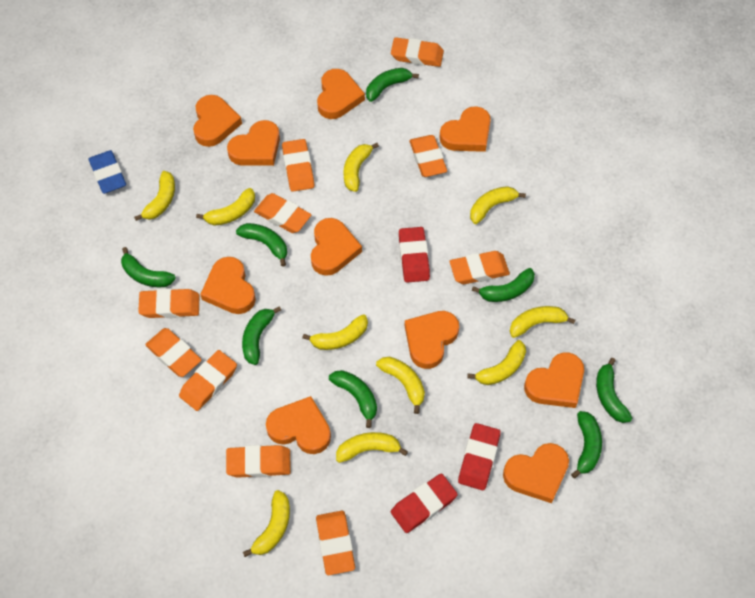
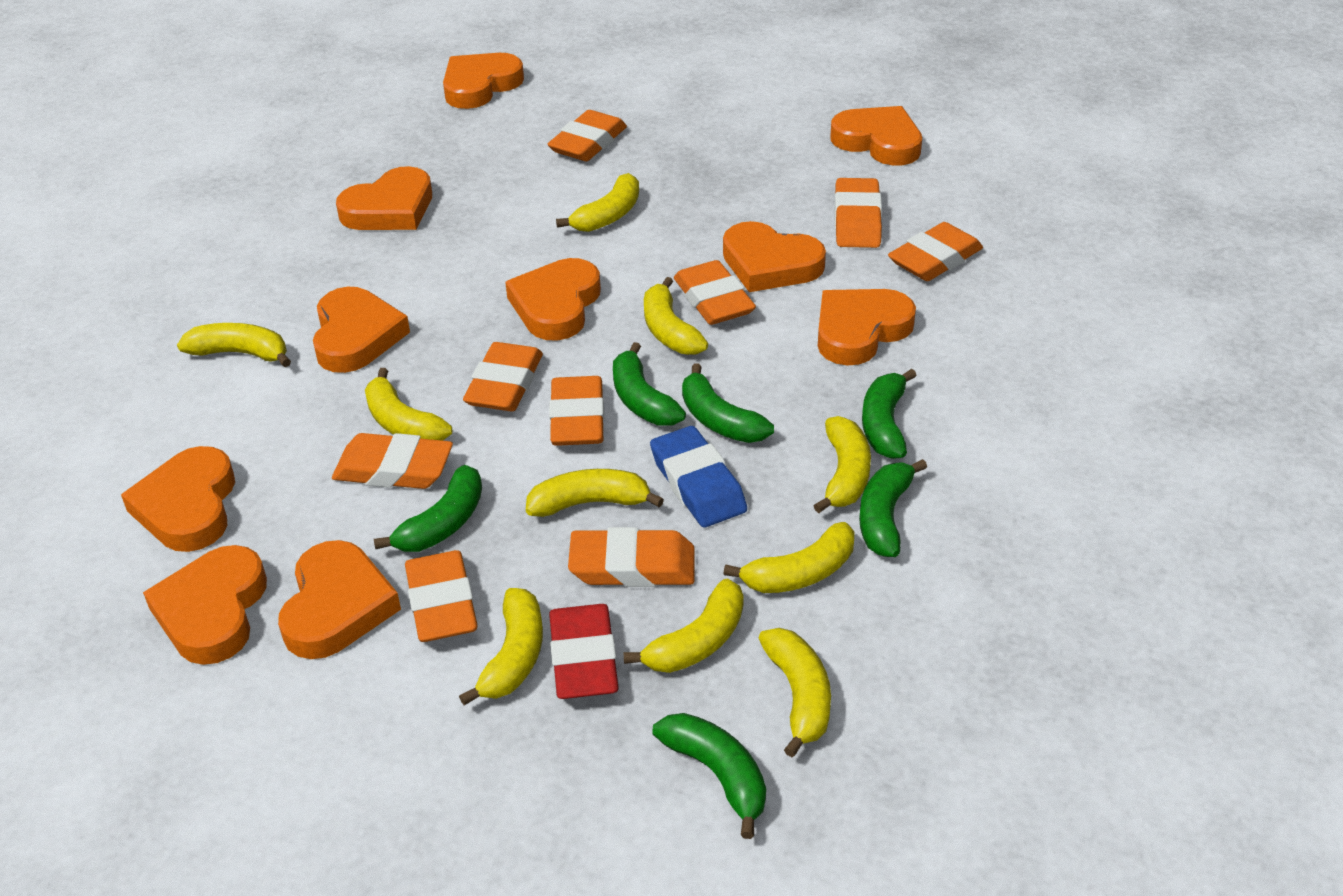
green banana: 8 -> 6
orange eraser: 10 -> 9
red eraser: 3 -> 1

